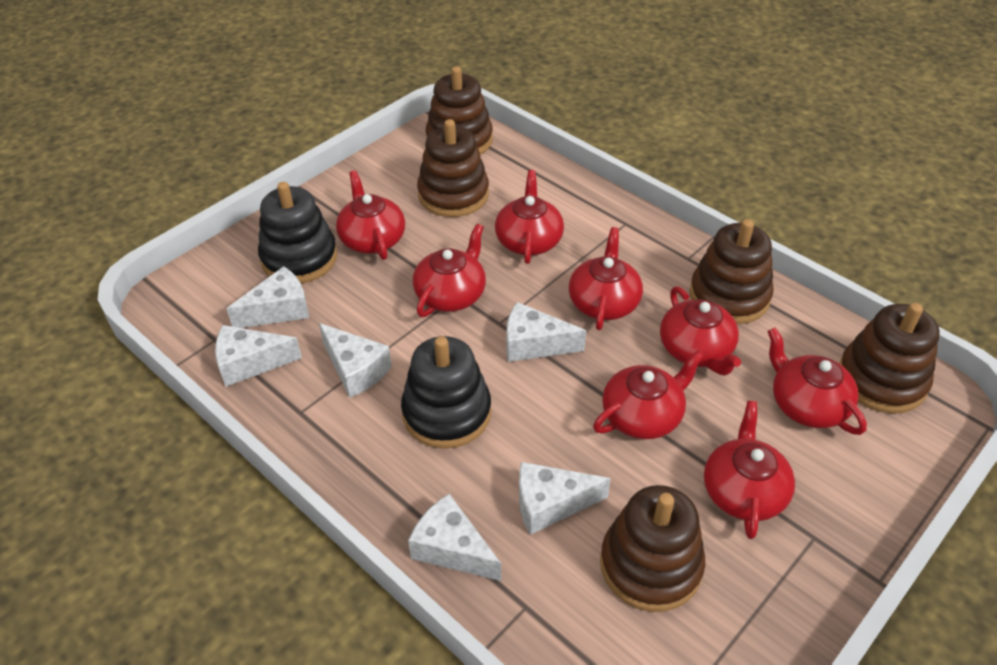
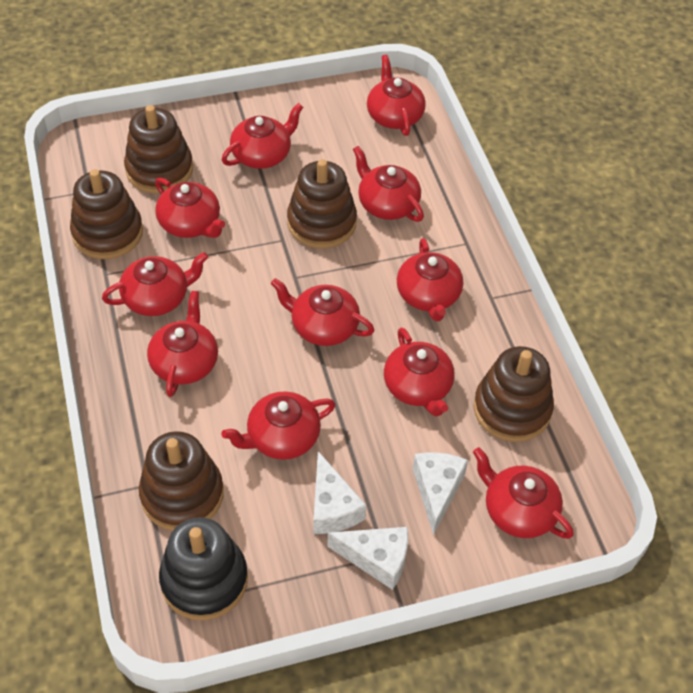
black stacking toy: 2 -> 1
red teapot: 8 -> 11
white cheese: 6 -> 3

